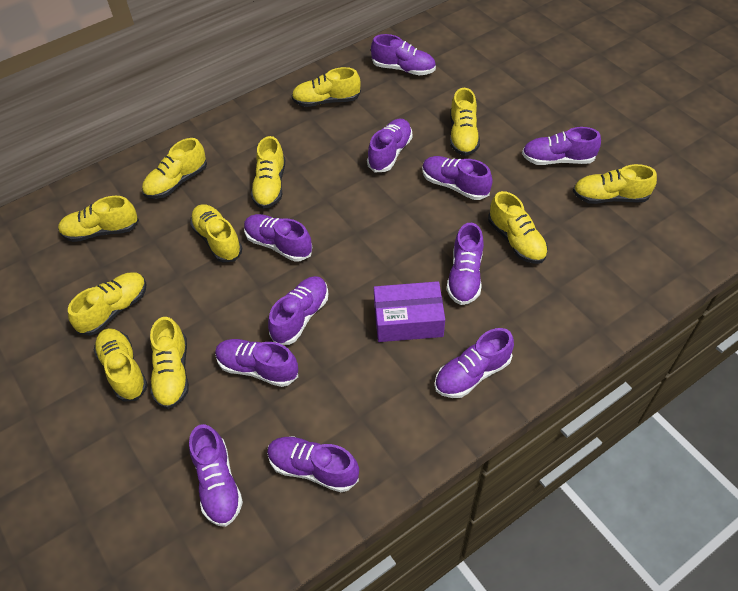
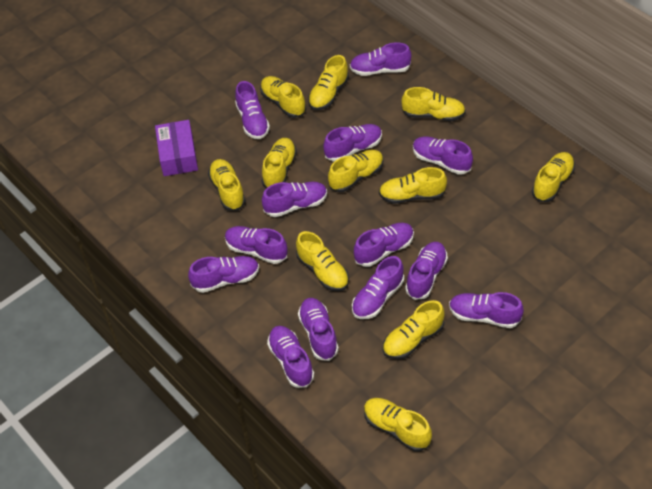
purple shoe: 11 -> 13

